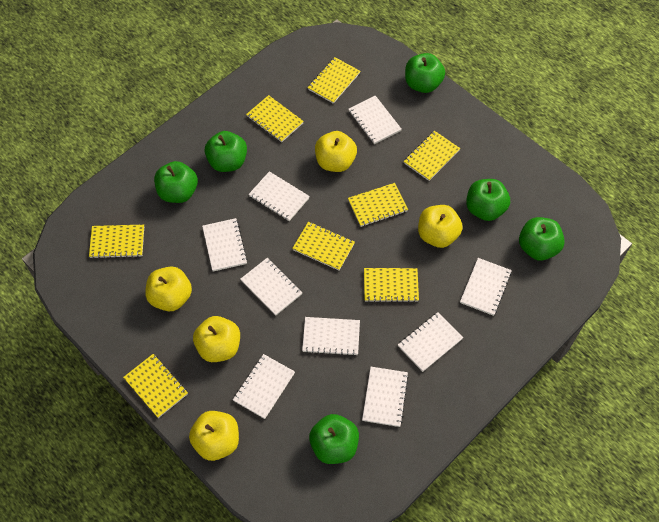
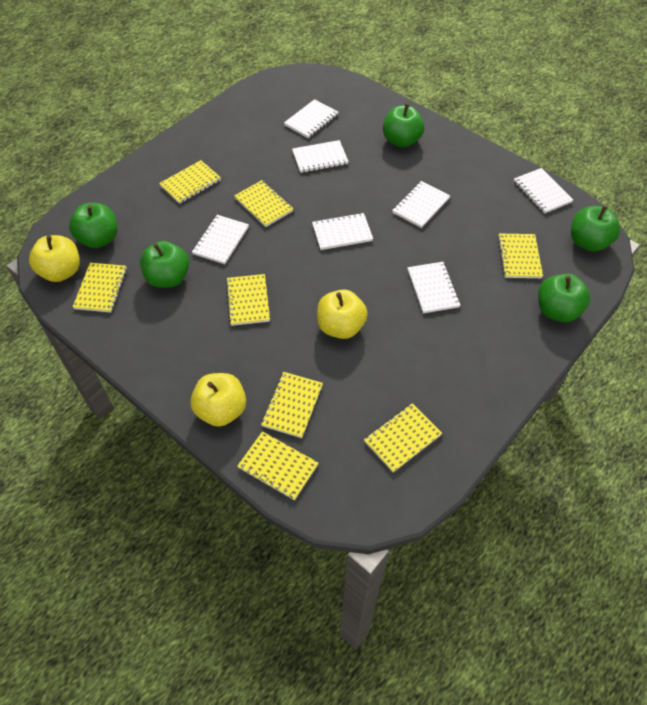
green apple: 6 -> 5
white notebook: 9 -> 7
yellow apple: 5 -> 3

